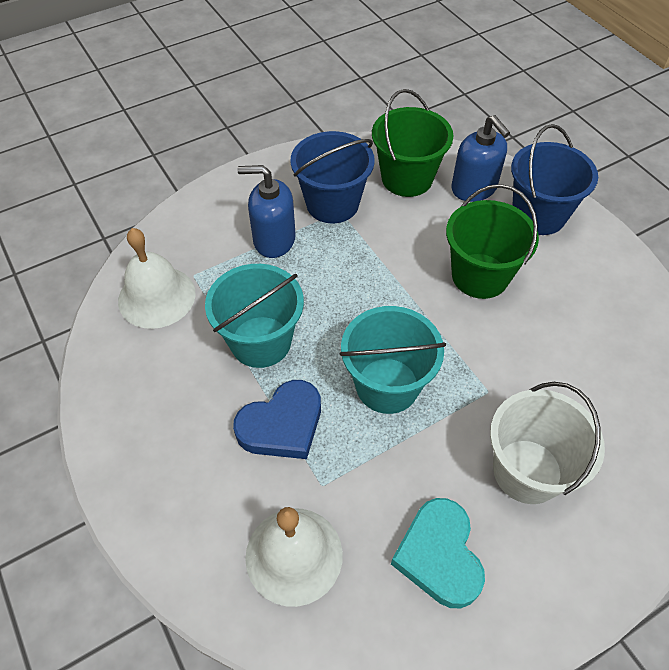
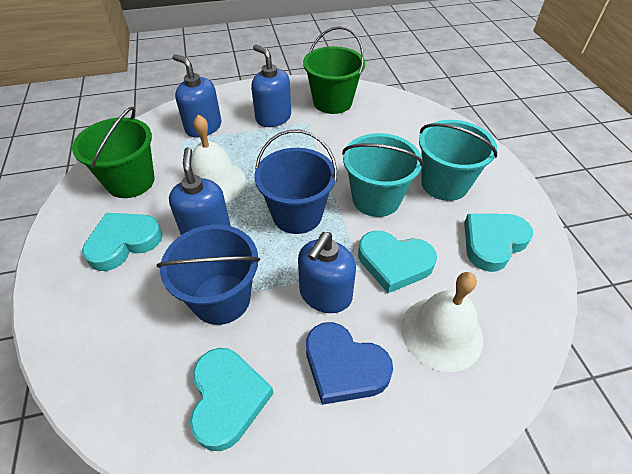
blue soap dispenser: 2 -> 4
turquoise heart: 1 -> 4
white bucket: 1 -> 0

